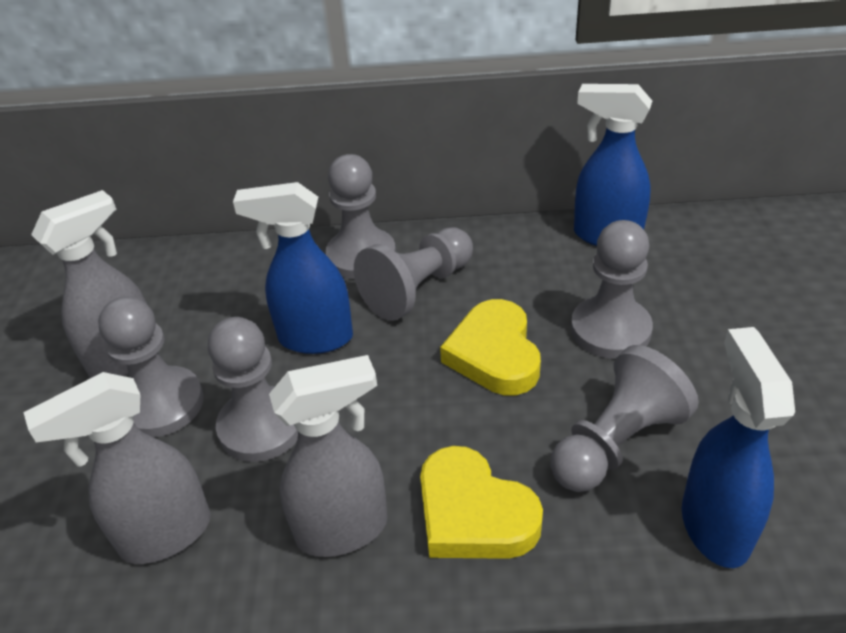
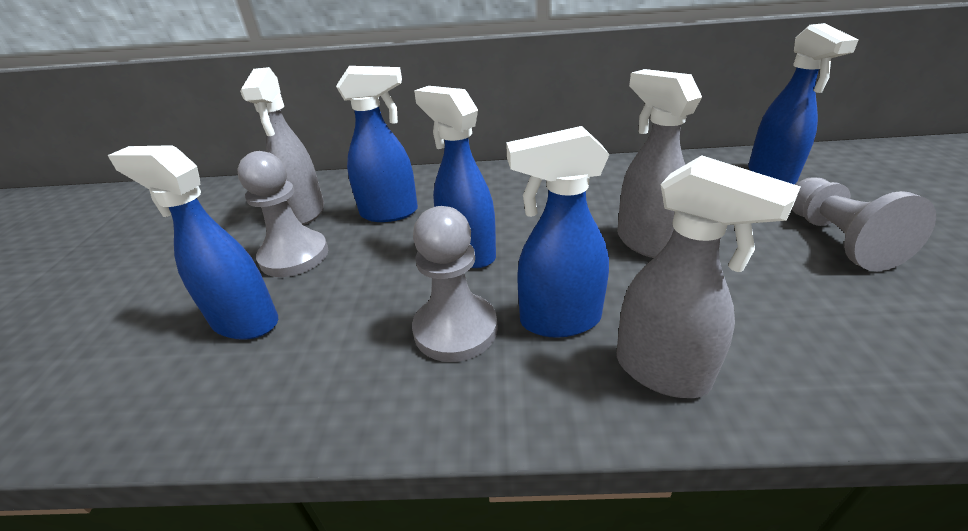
blue spray bottle: 3 -> 5
grey pawn: 6 -> 3
yellow heart: 2 -> 0

